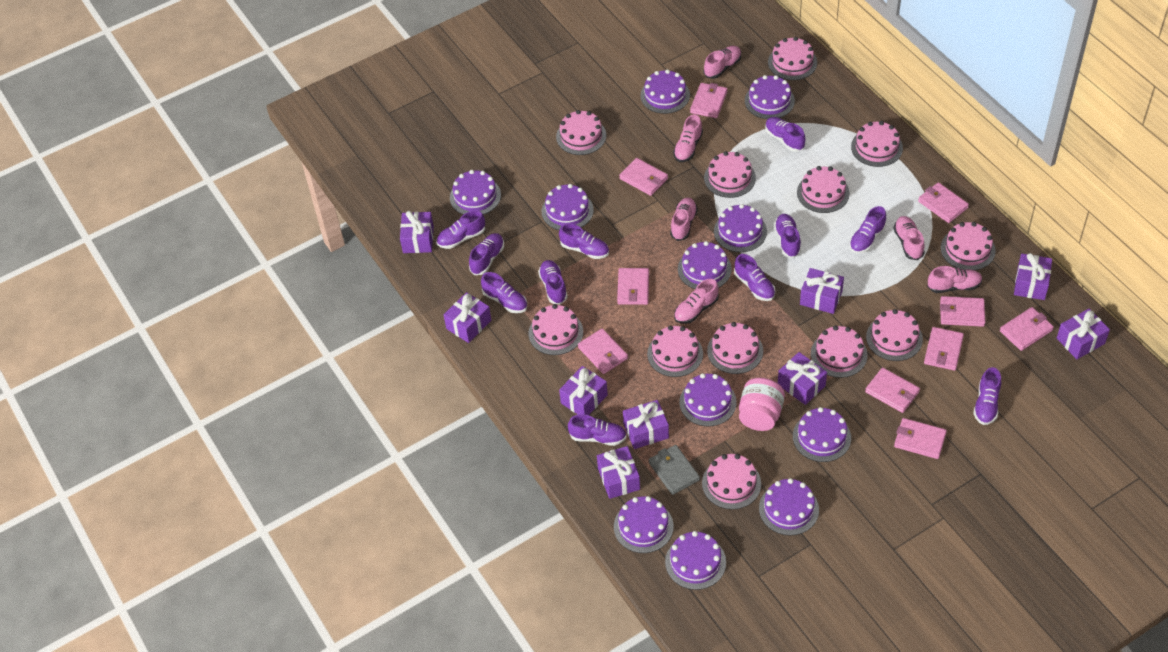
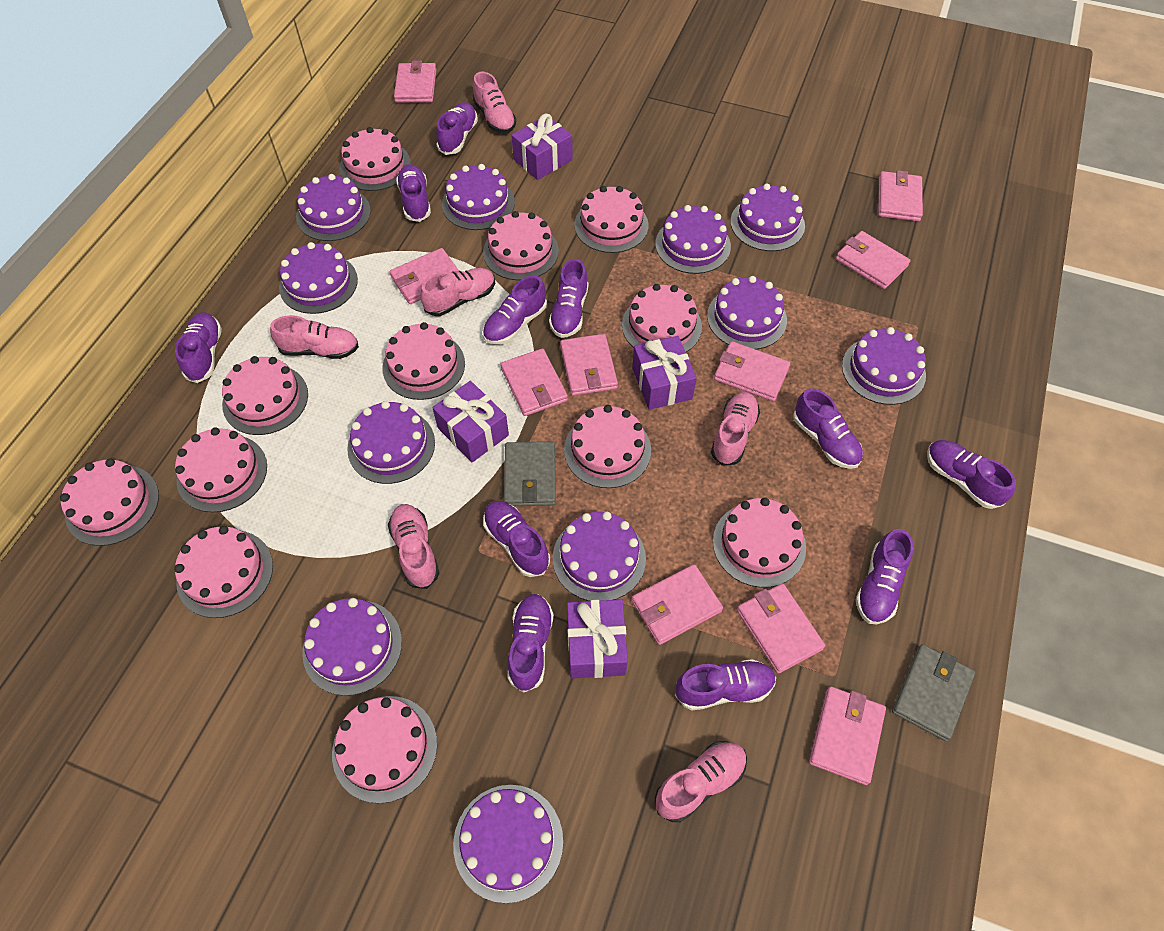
grey wallet: 1 -> 2
pink jar: 1 -> 0
purple gift: 9 -> 4

